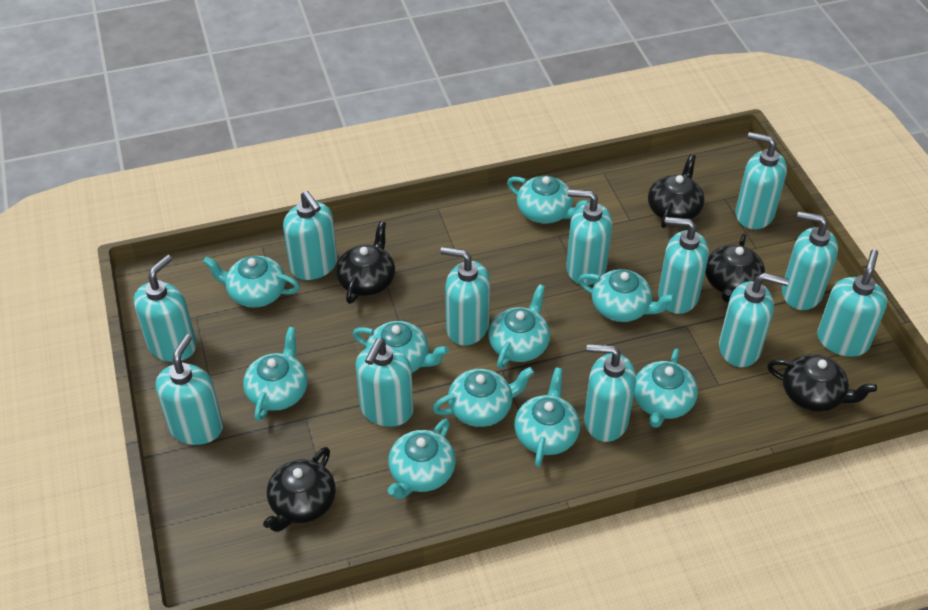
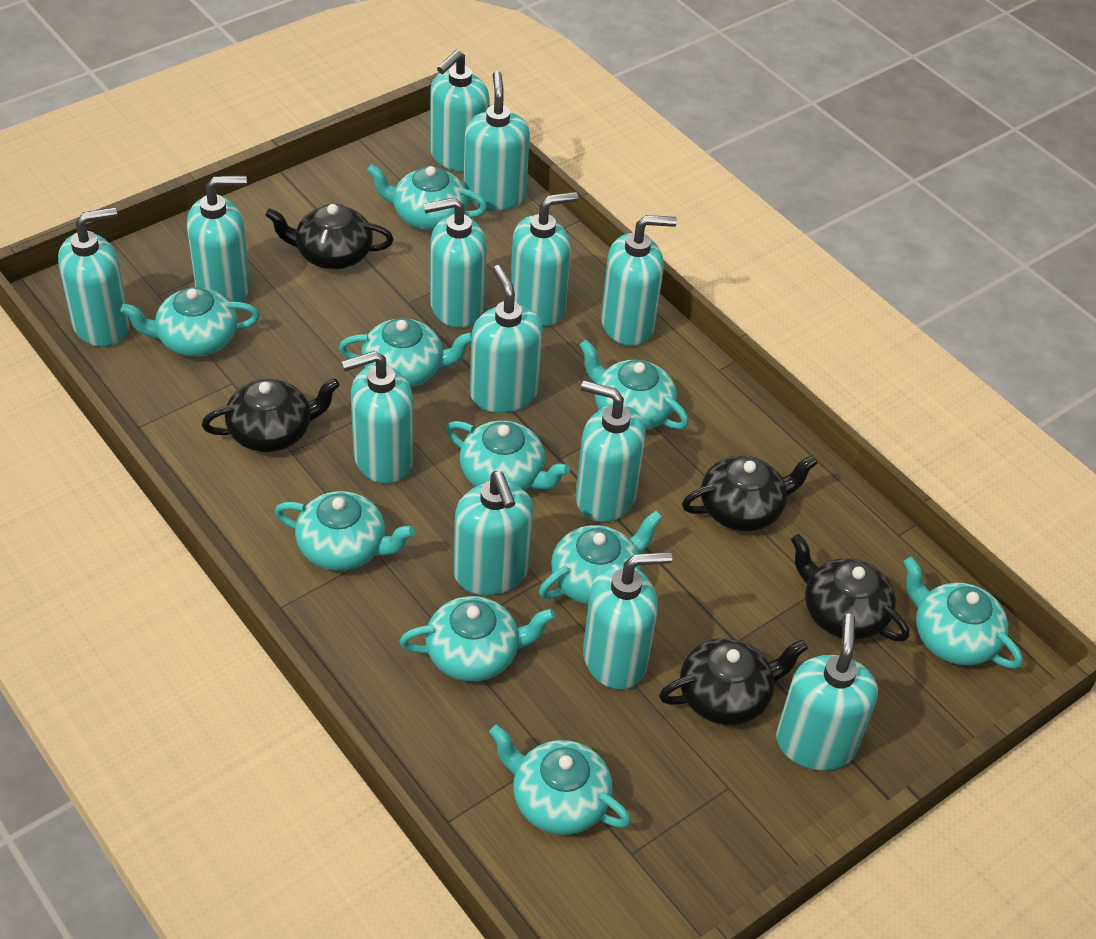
turquoise soap dispenser: 12 -> 13

